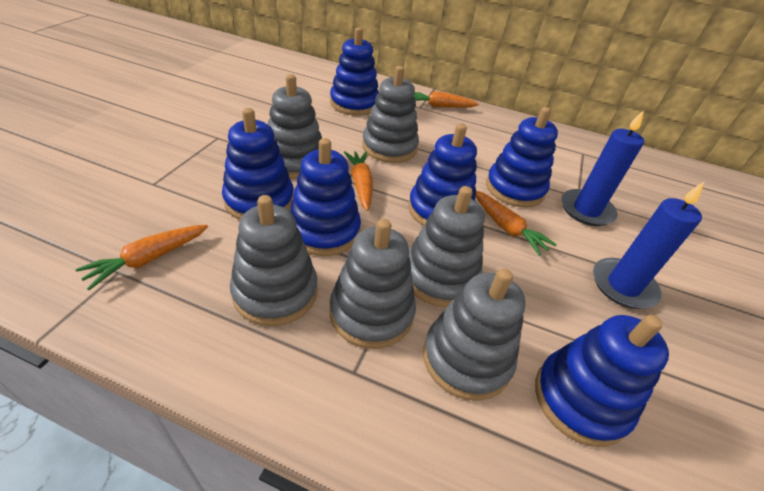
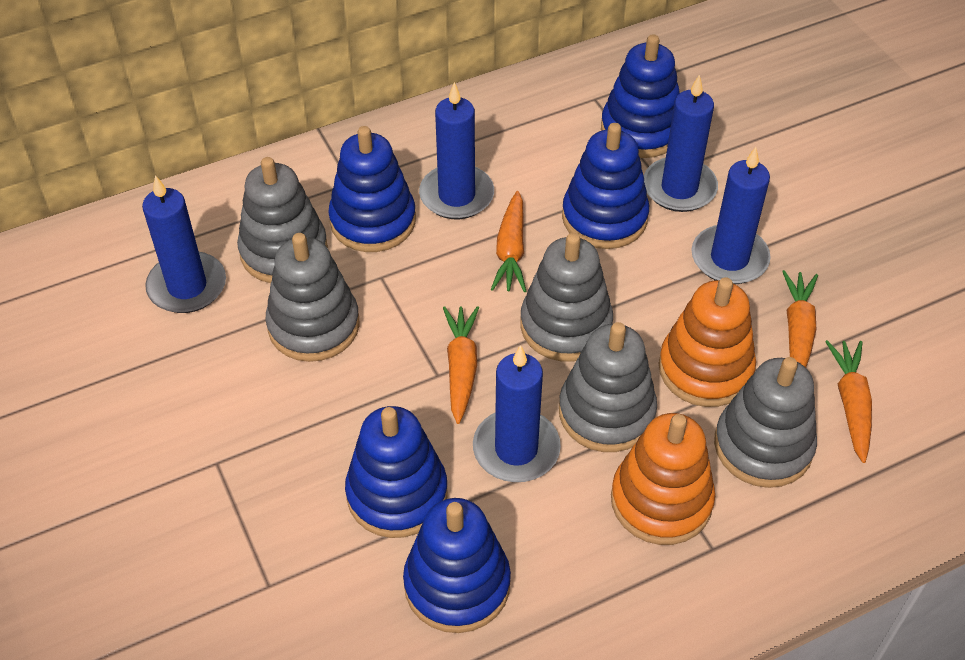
blue candle: 2 -> 5
blue stacking toy: 6 -> 5
grey stacking toy: 6 -> 5
orange stacking toy: 0 -> 2

